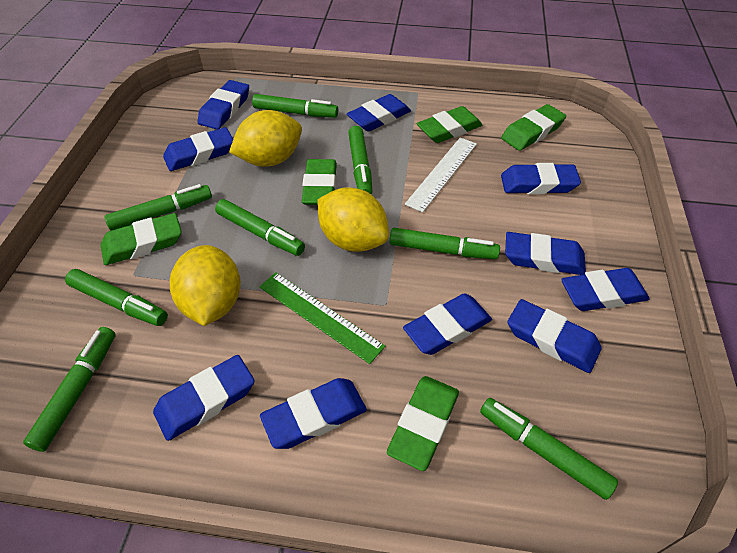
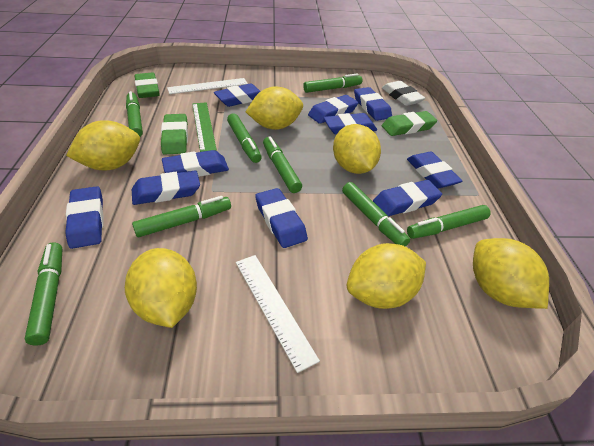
green eraser: 5 -> 3
white eraser: 0 -> 1
white ruler: 1 -> 2
yellow lemon: 3 -> 6

